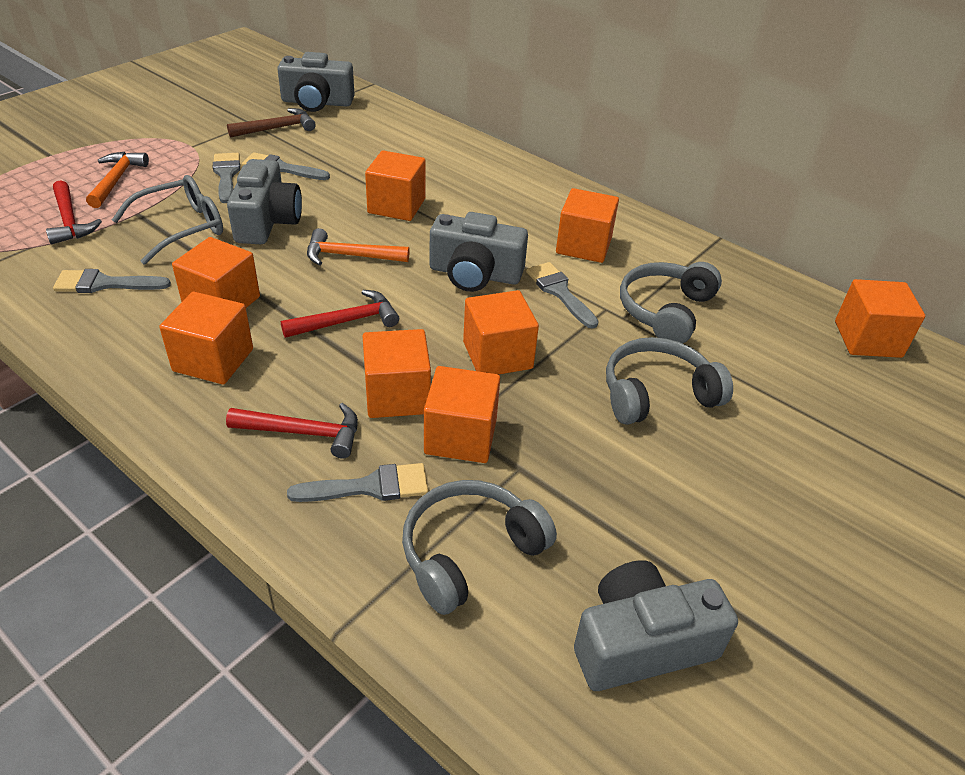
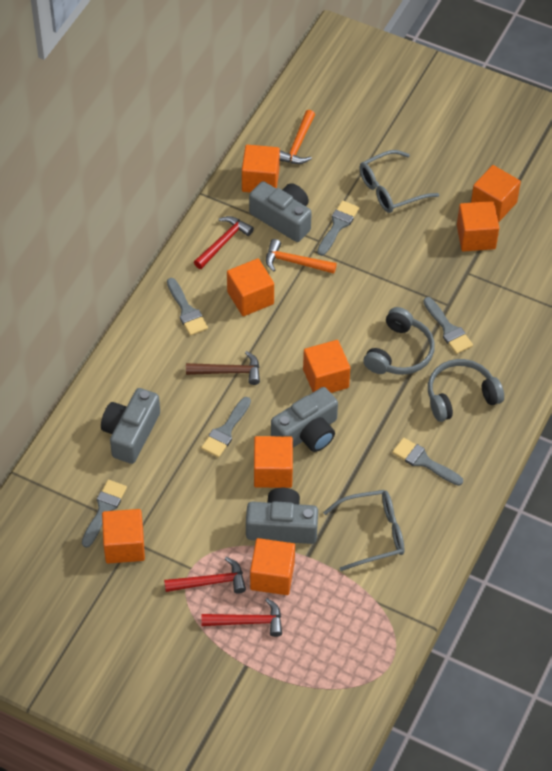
grey brush: 5 -> 6
grey glasses: 1 -> 2
grey headphones: 3 -> 2

